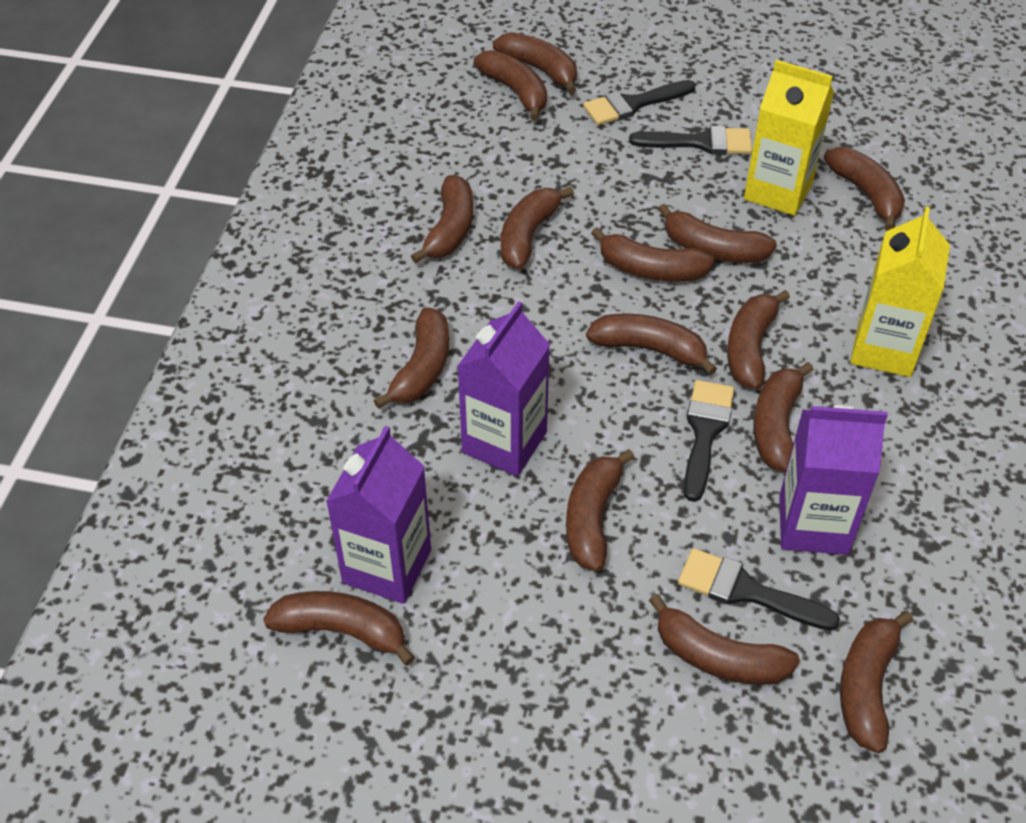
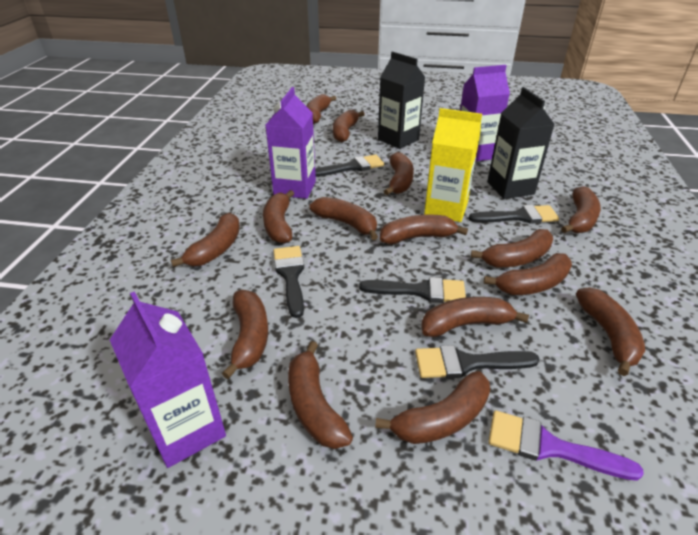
black brush: 4 -> 5
black carton: 0 -> 2
purple brush: 0 -> 1
yellow carton: 2 -> 1

